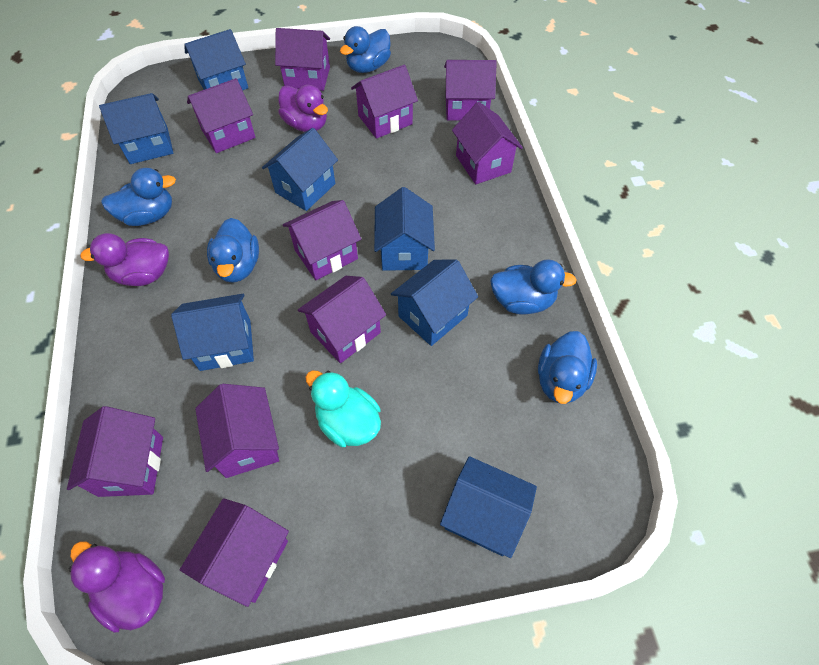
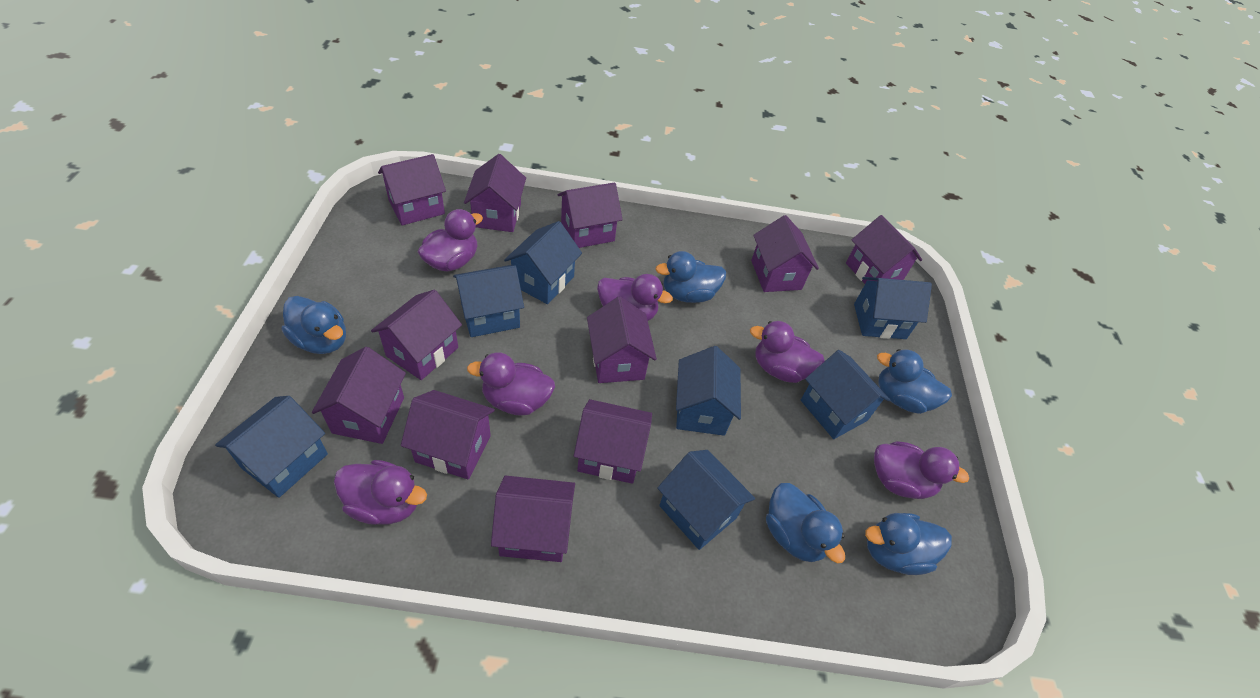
purple duck: 3 -> 6
purple house: 10 -> 11
turquoise duck: 1 -> 0

